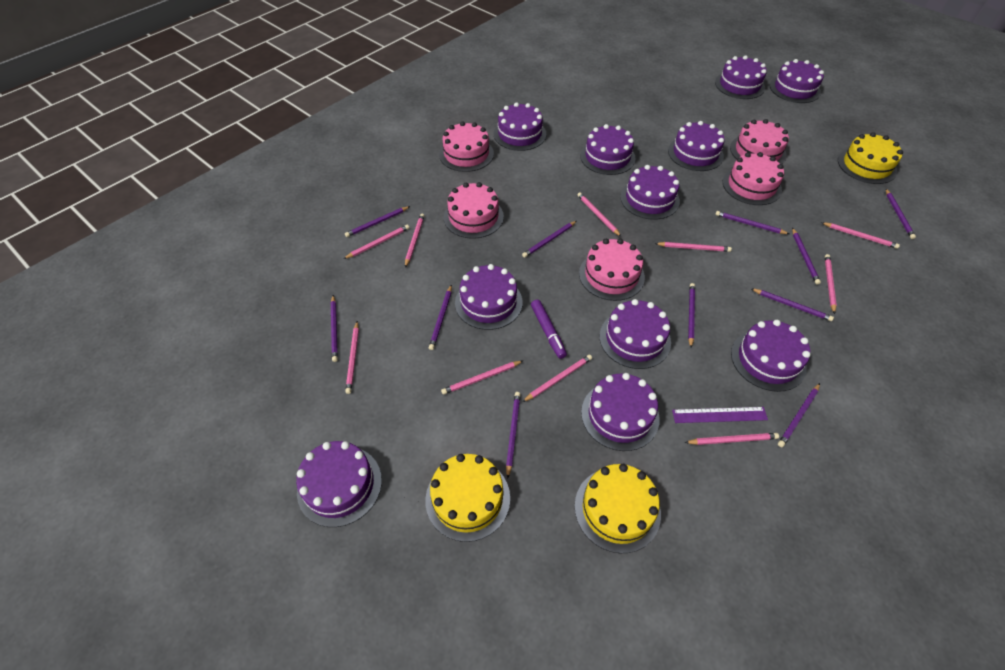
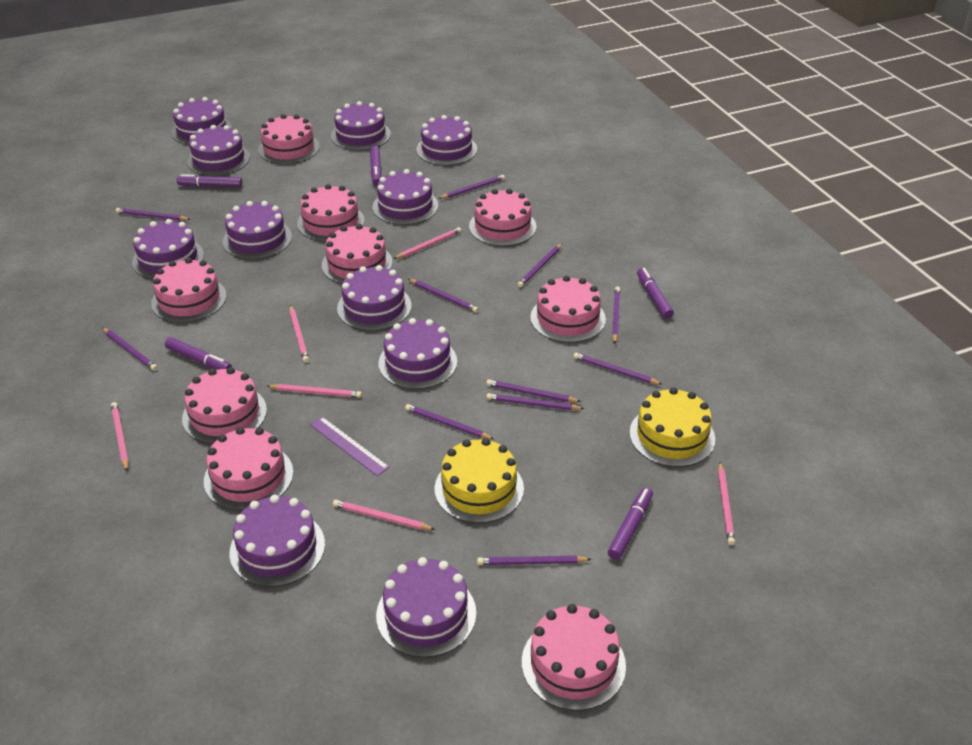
pink cake: 5 -> 9
pink pencil: 10 -> 6
purple marker: 1 -> 5
yellow cake: 3 -> 2

